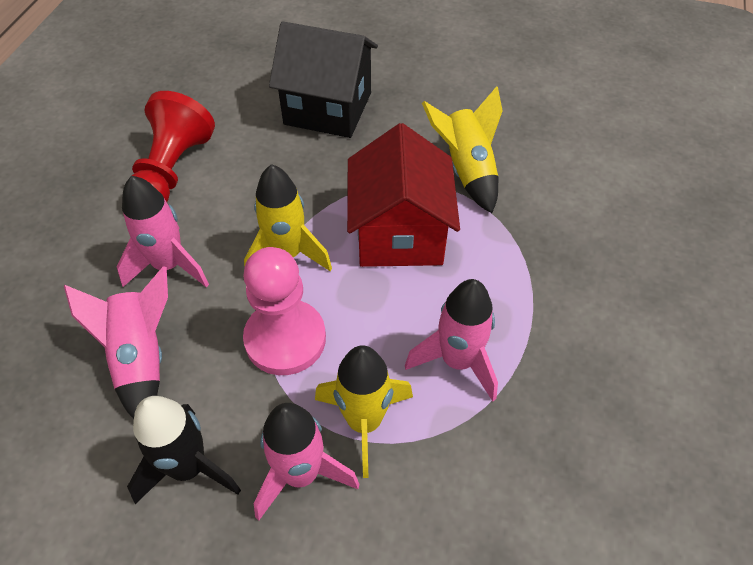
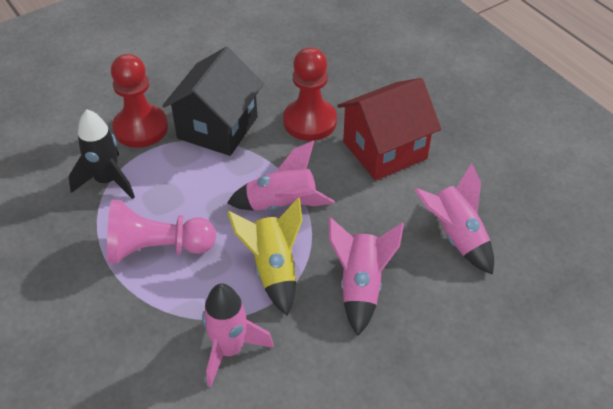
red pawn: 1 -> 2
yellow rocket: 3 -> 1

